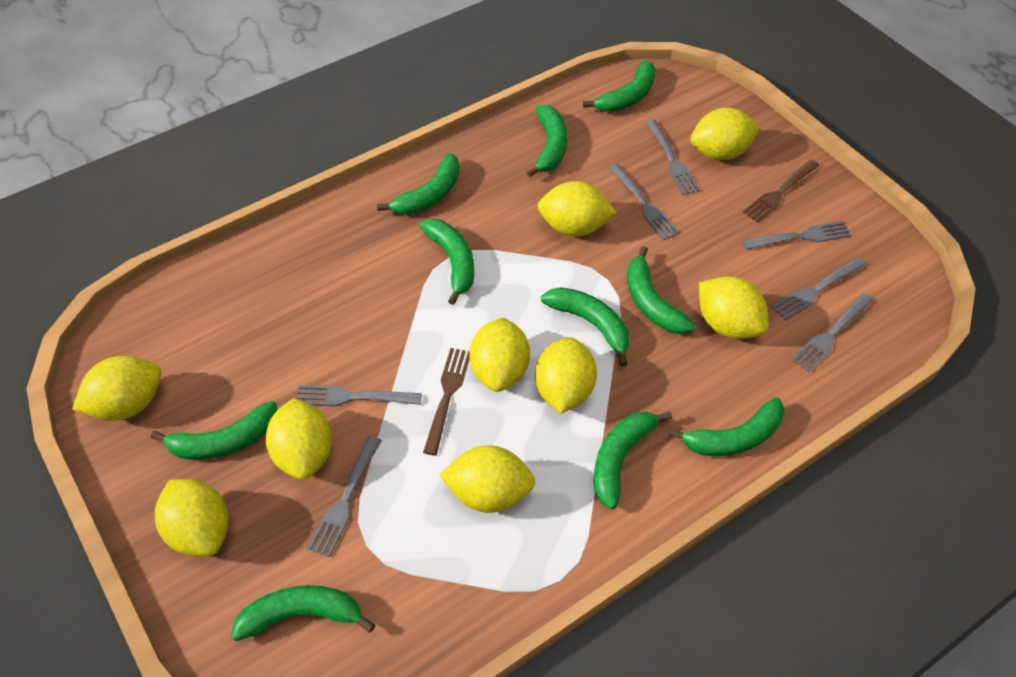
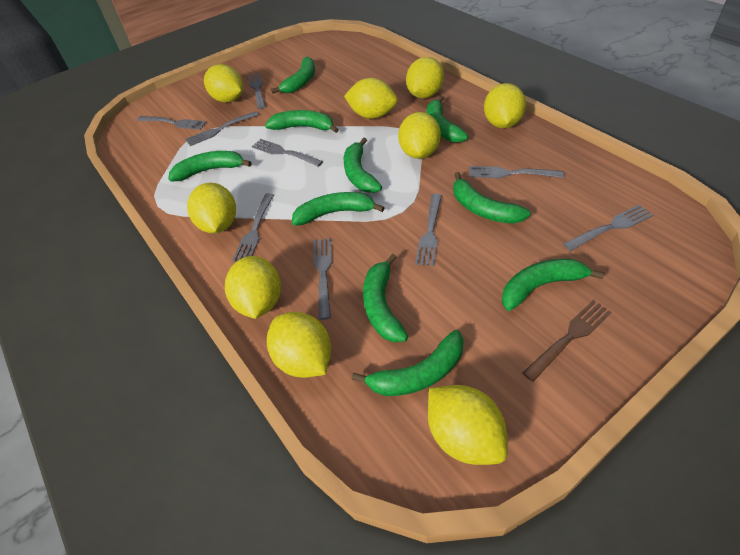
brown fork: 2 -> 1
grey fork: 7 -> 9

